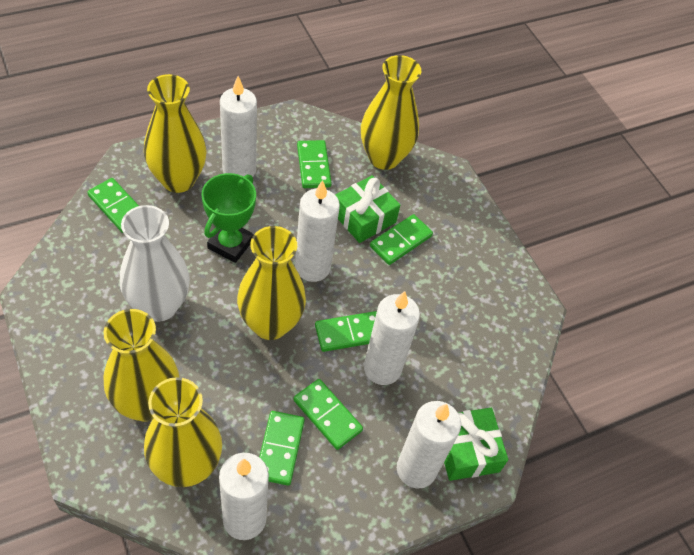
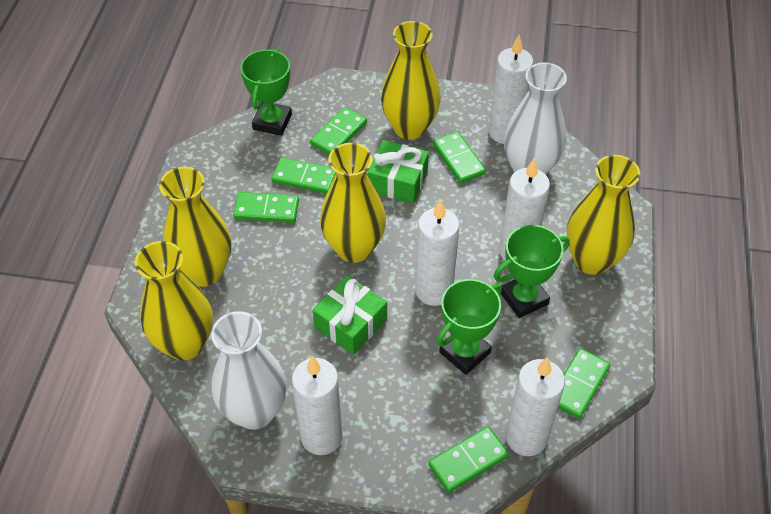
green trophy: 1 -> 3
white vase: 1 -> 2

